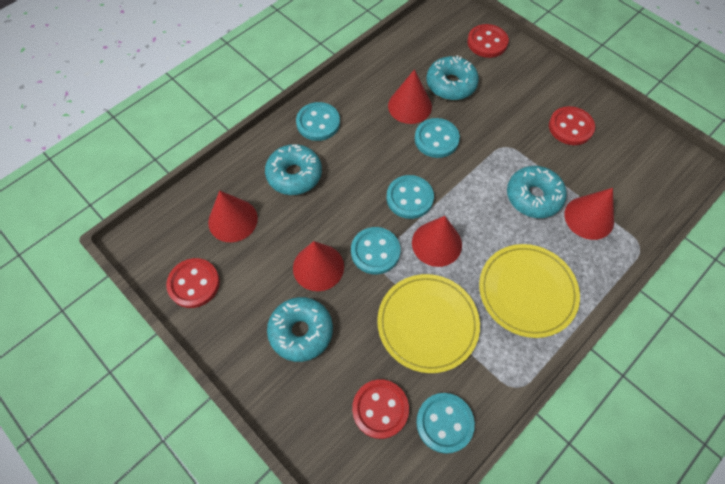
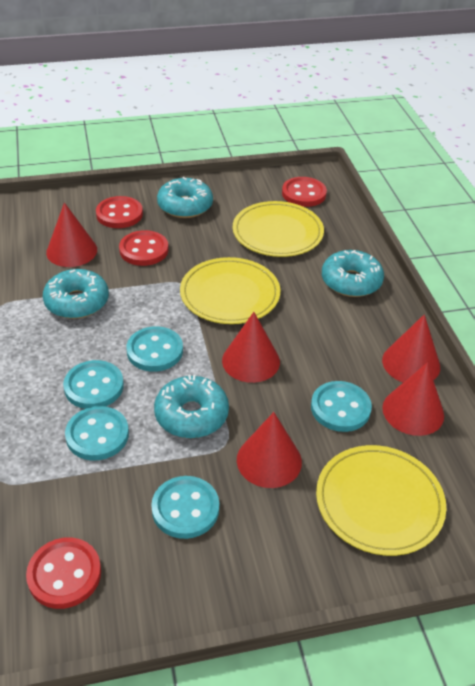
yellow plate: 2 -> 3

